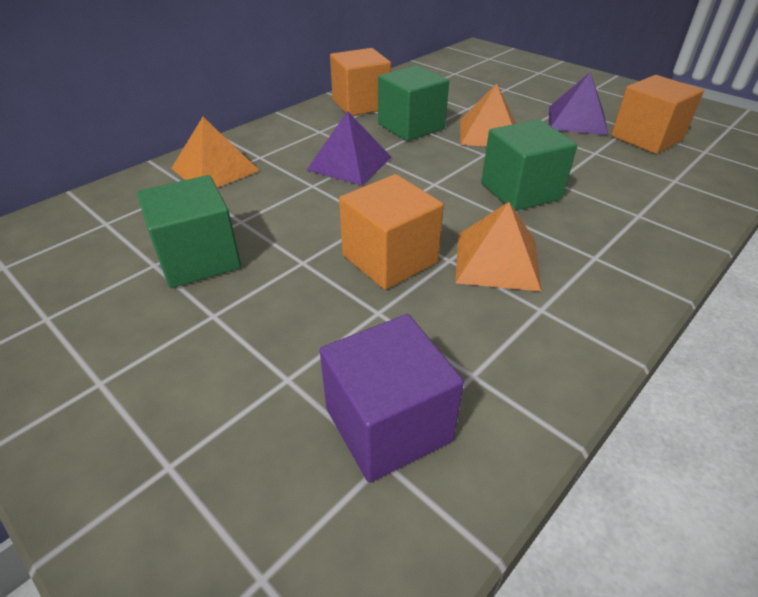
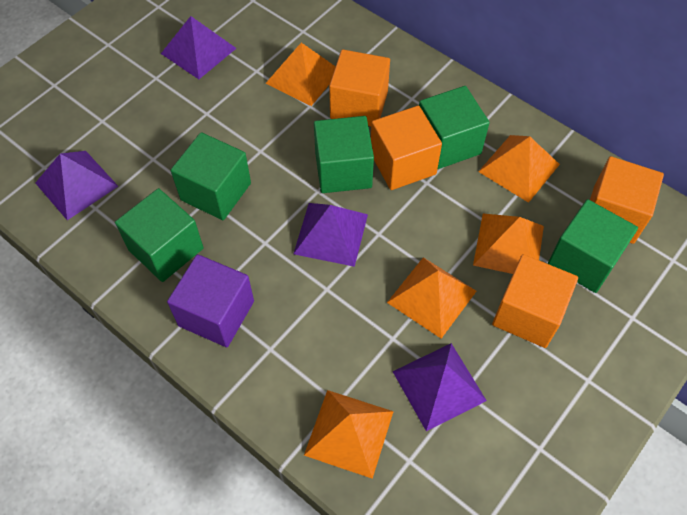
green cube: 3 -> 5
orange cube: 3 -> 4
orange pyramid: 3 -> 5
purple pyramid: 2 -> 4

